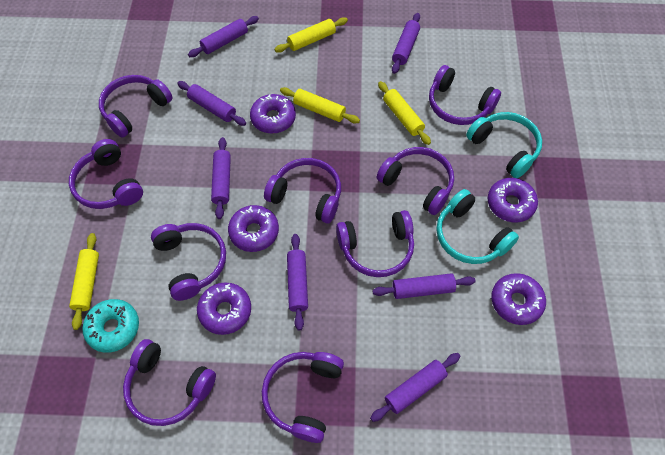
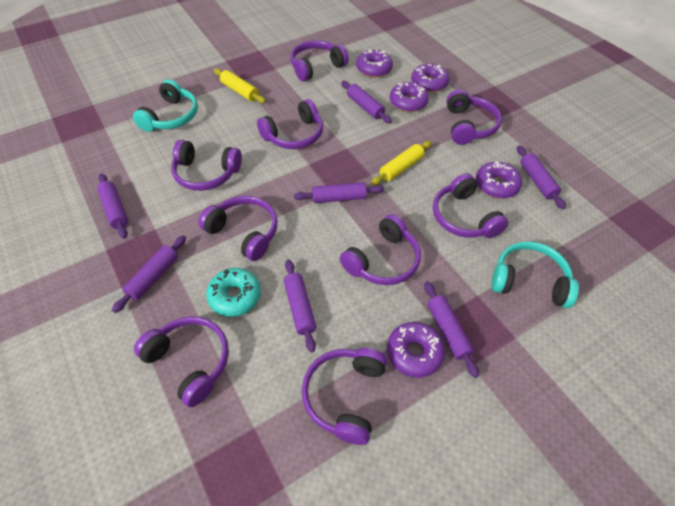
yellow rolling pin: 4 -> 2

